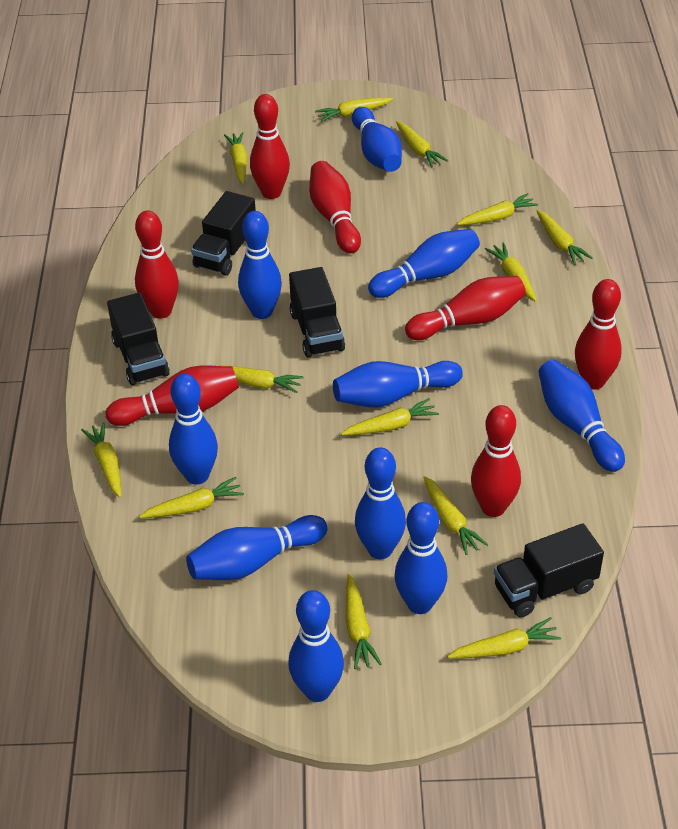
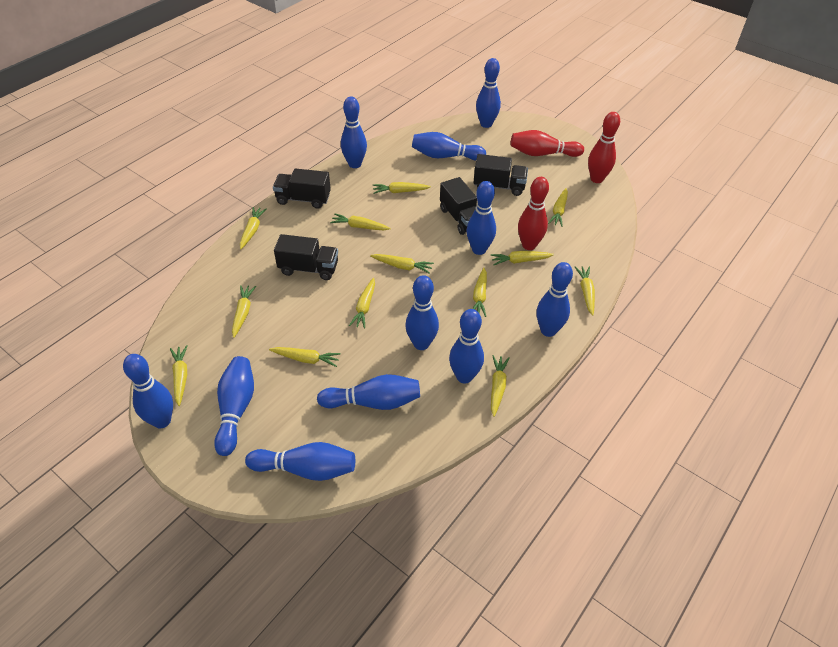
blue bowling pin: 10 -> 11
red bowling pin: 7 -> 3

